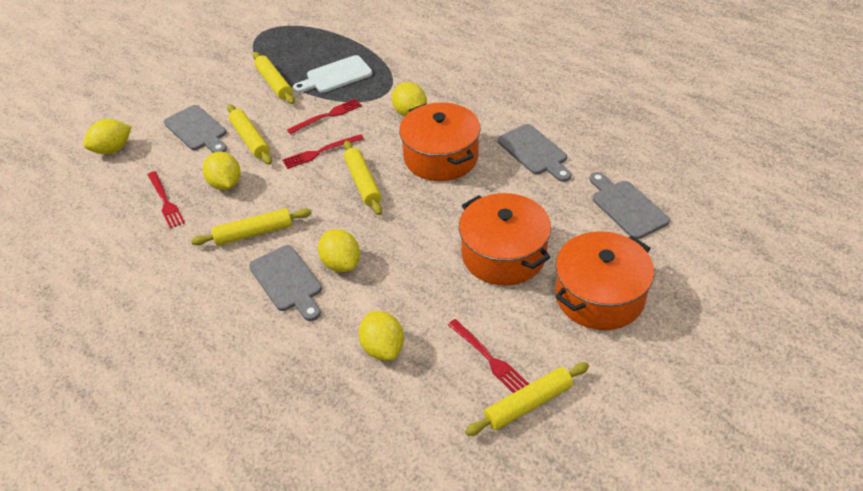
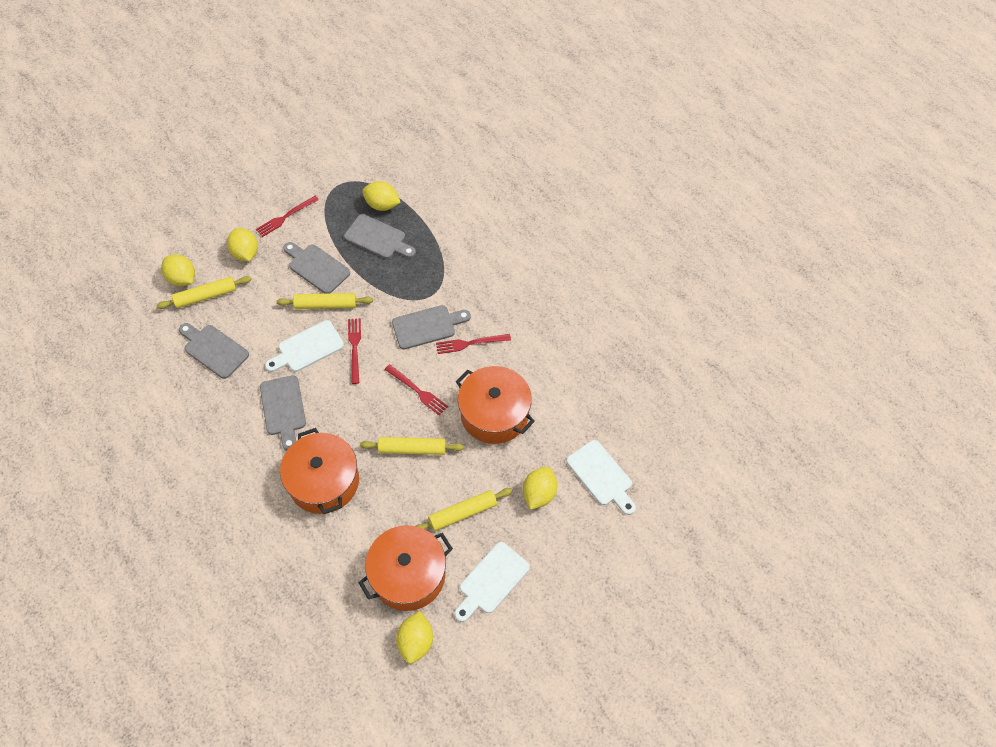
grey cutting board: 4 -> 5
white cutting board: 1 -> 3
yellow rolling pin: 5 -> 4

